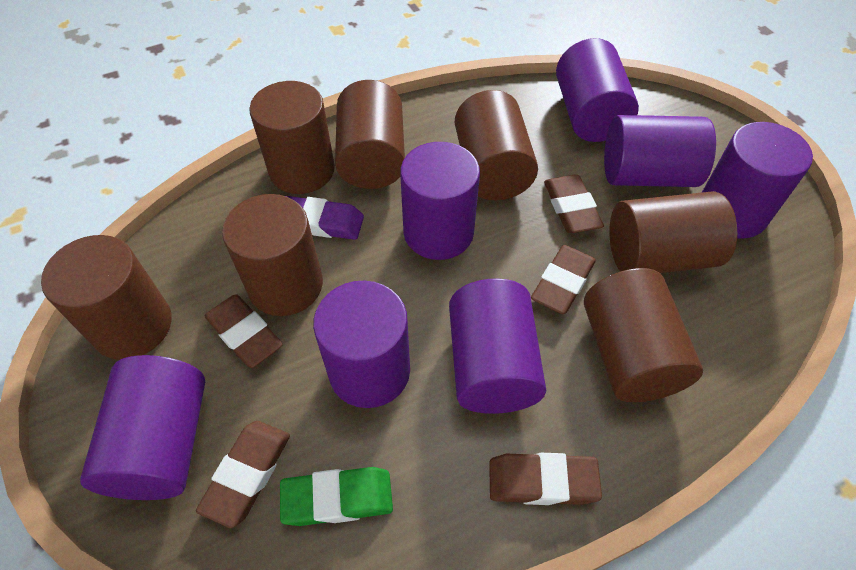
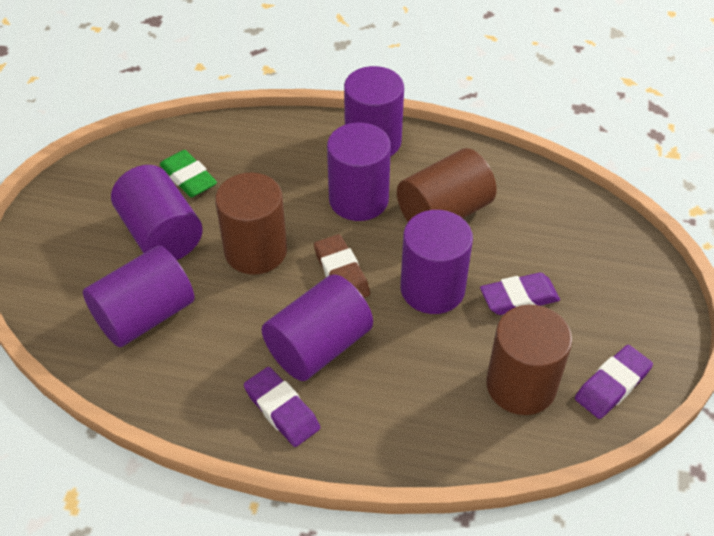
brown cylinder: 7 -> 3
brown eraser: 5 -> 1
purple cylinder: 7 -> 6
purple eraser: 1 -> 3

